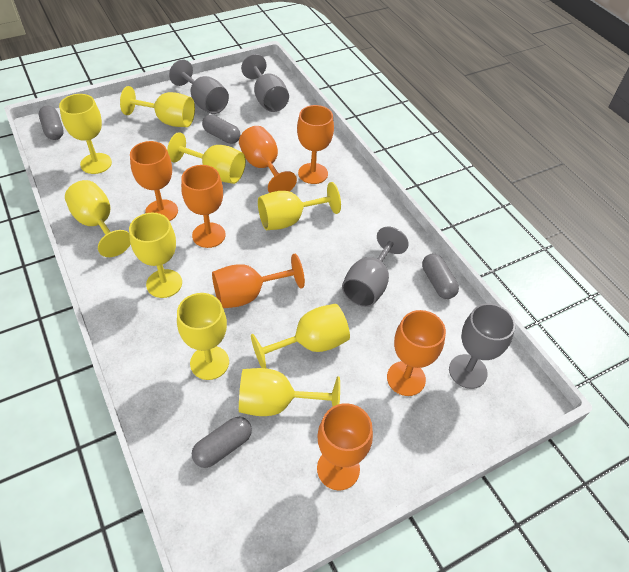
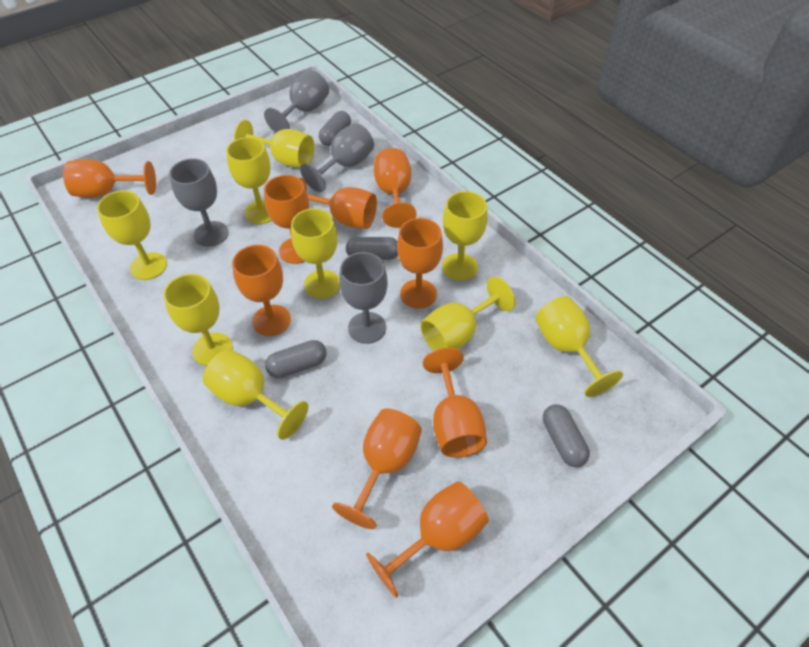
orange goblet: 7 -> 9

